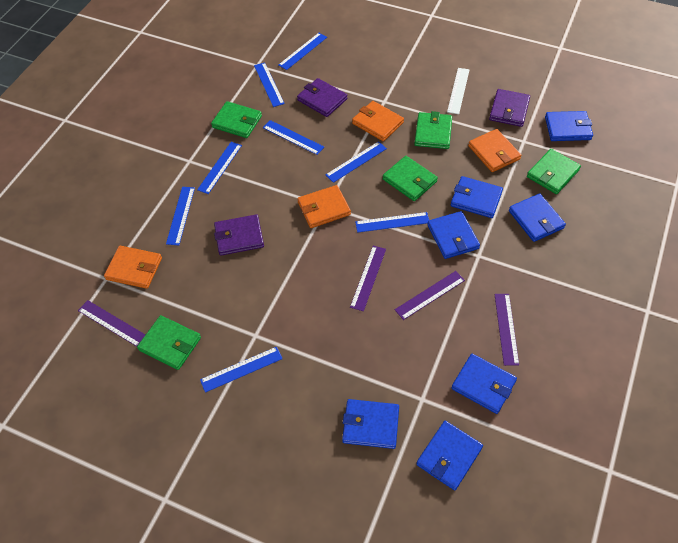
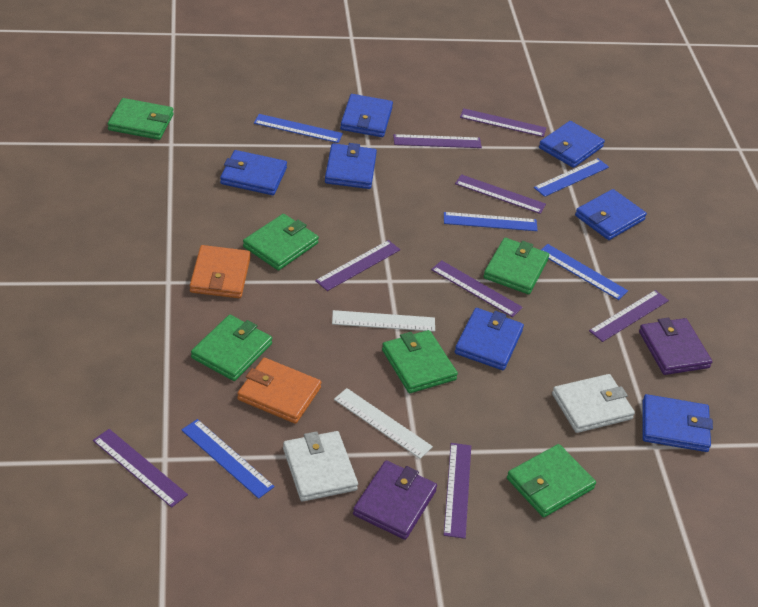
blue ruler: 8 -> 5
green wallet: 5 -> 6
orange wallet: 4 -> 2
purple ruler: 4 -> 8
purple wallet: 3 -> 2
white ruler: 1 -> 2
white wallet: 0 -> 2

